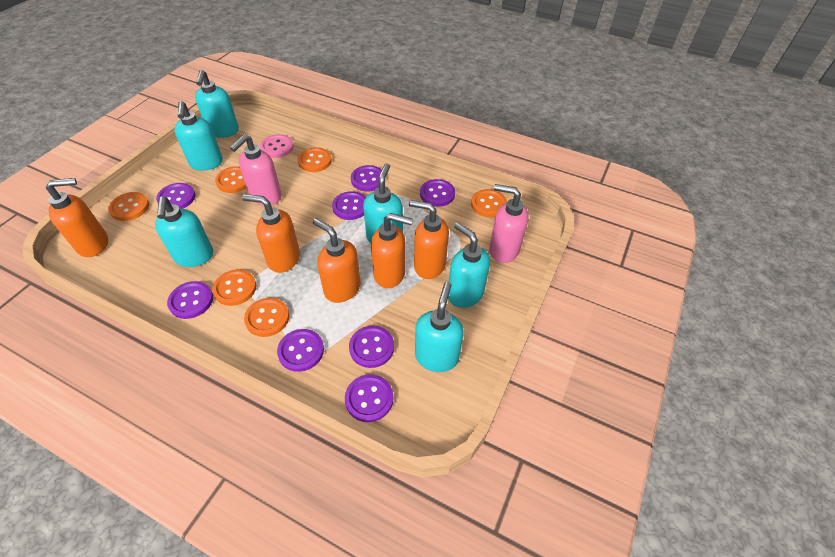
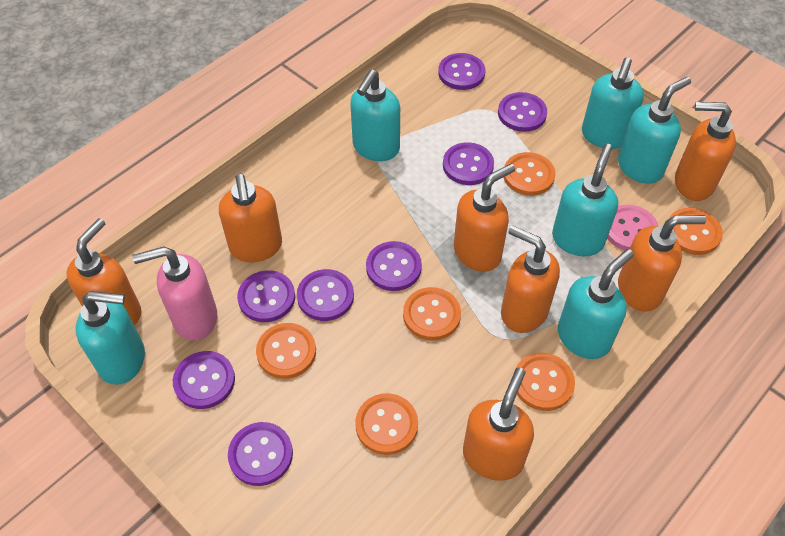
orange soap dispenser: 5 -> 7
pink soap dispenser: 2 -> 1

